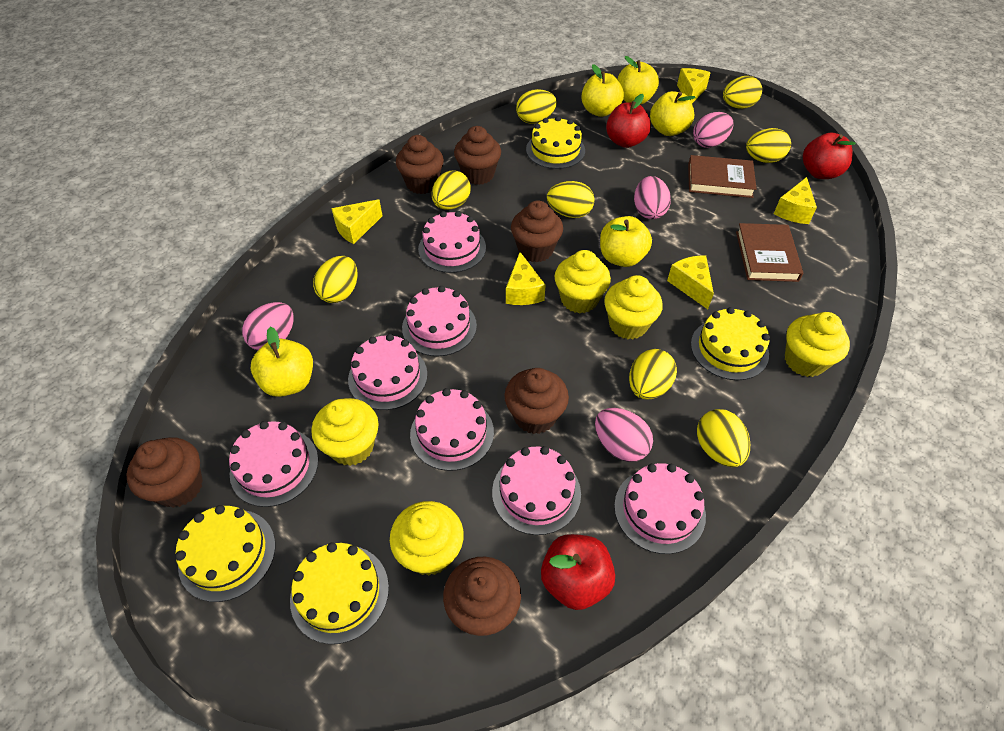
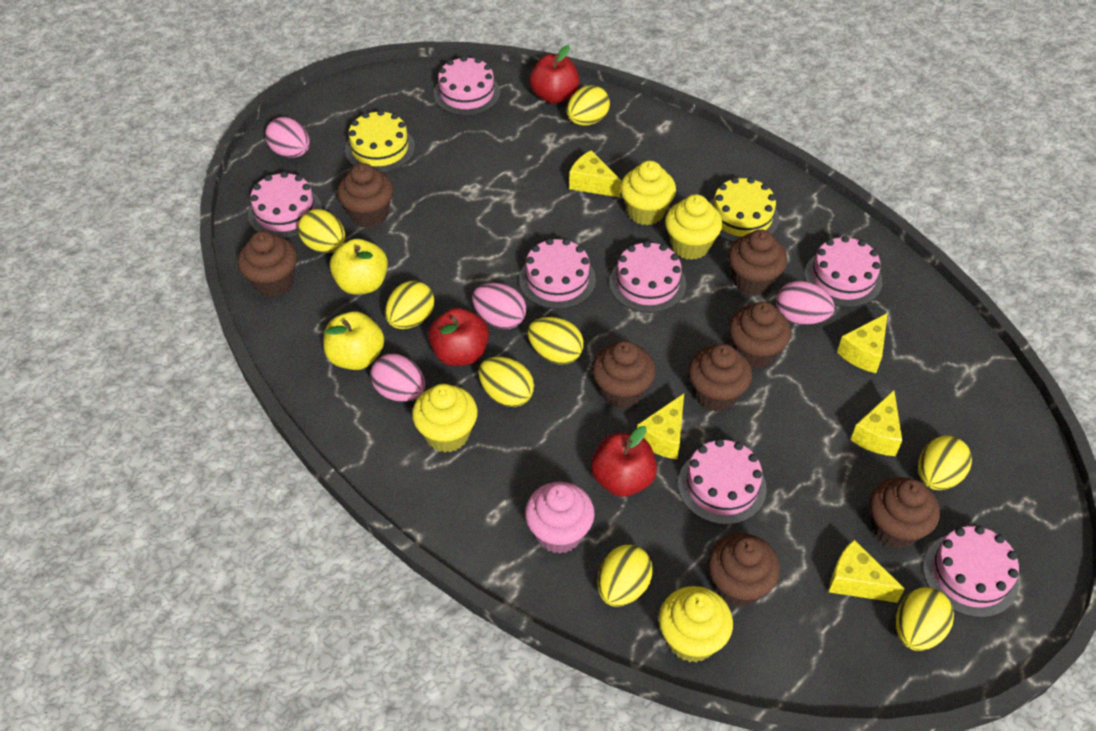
brown book: 2 -> 0
brown cupcake: 6 -> 8
pink cupcake: 0 -> 1
yellow apple: 5 -> 2
yellow cake: 4 -> 2
yellow cupcake: 5 -> 4

